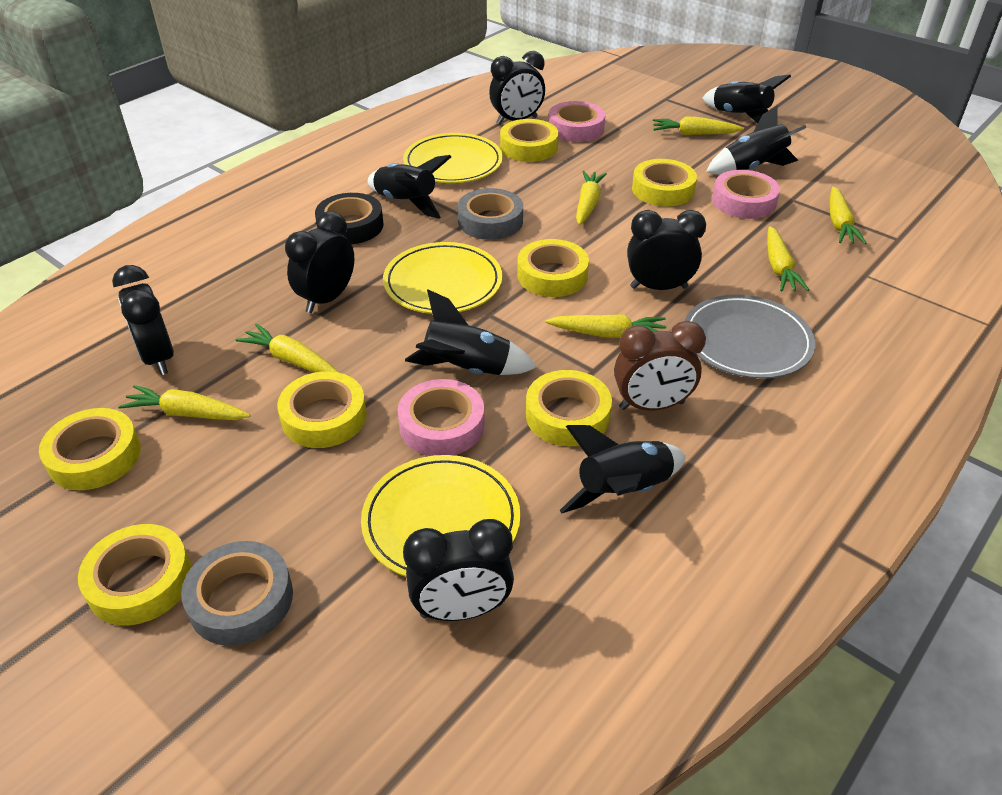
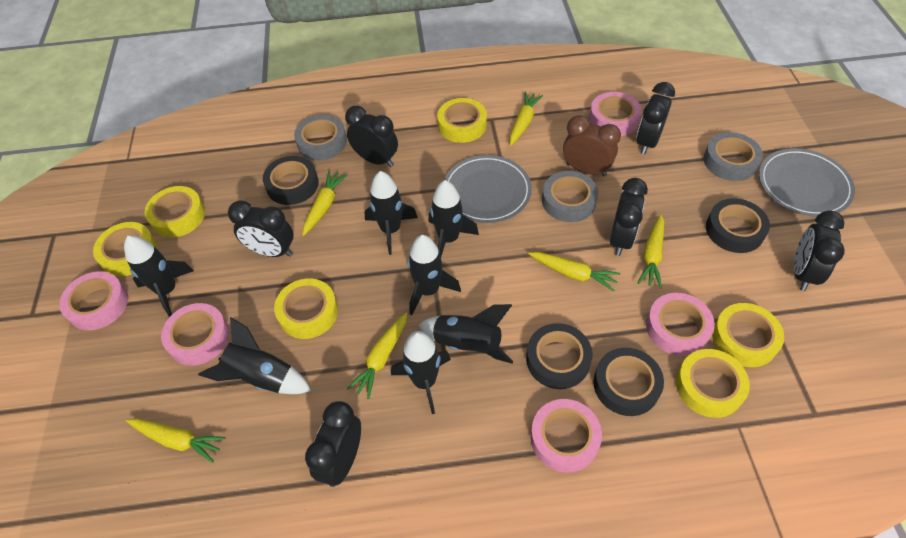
black clock: 5 -> 6
black rocket: 5 -> 7
black tape: 1 -> 4
grey plate: 1 -> 2
grey tape: 2 -> 3
pink tape: 3 -> 5
yellow carrot: 7 -> 6
yellow plate: 3 -> 0
yellow tape: 7 -> 6

